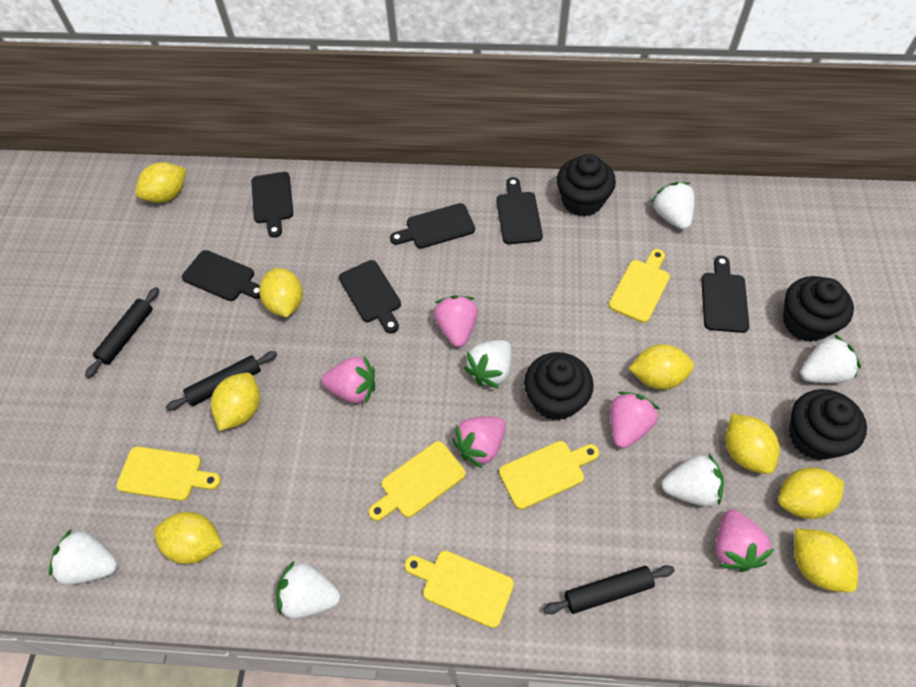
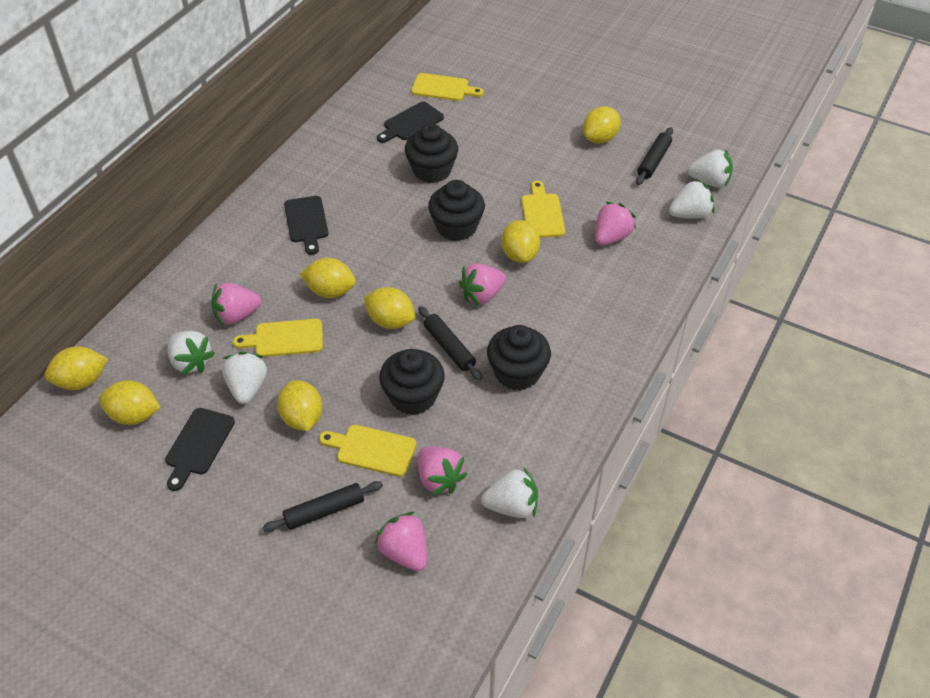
black cutting board: 6 -> 3
white strawberry: 6 -> 5
yellow cutting board: 5 -> 4
yellow lemon: 8 -> 7

